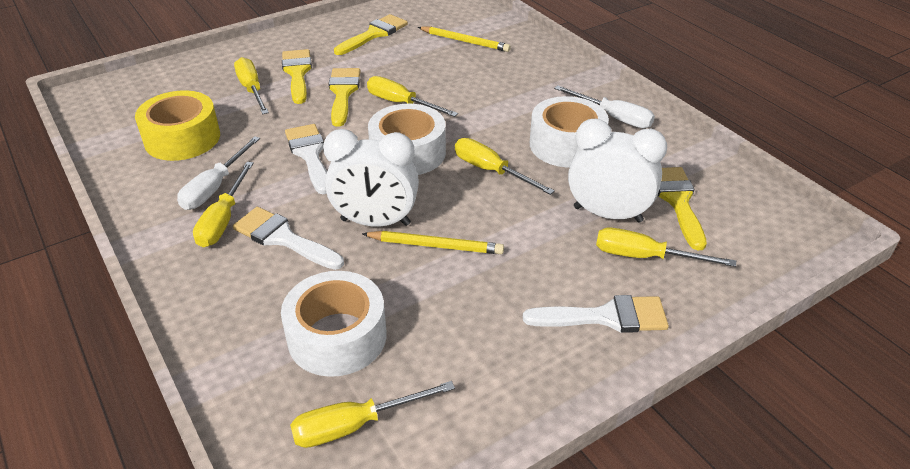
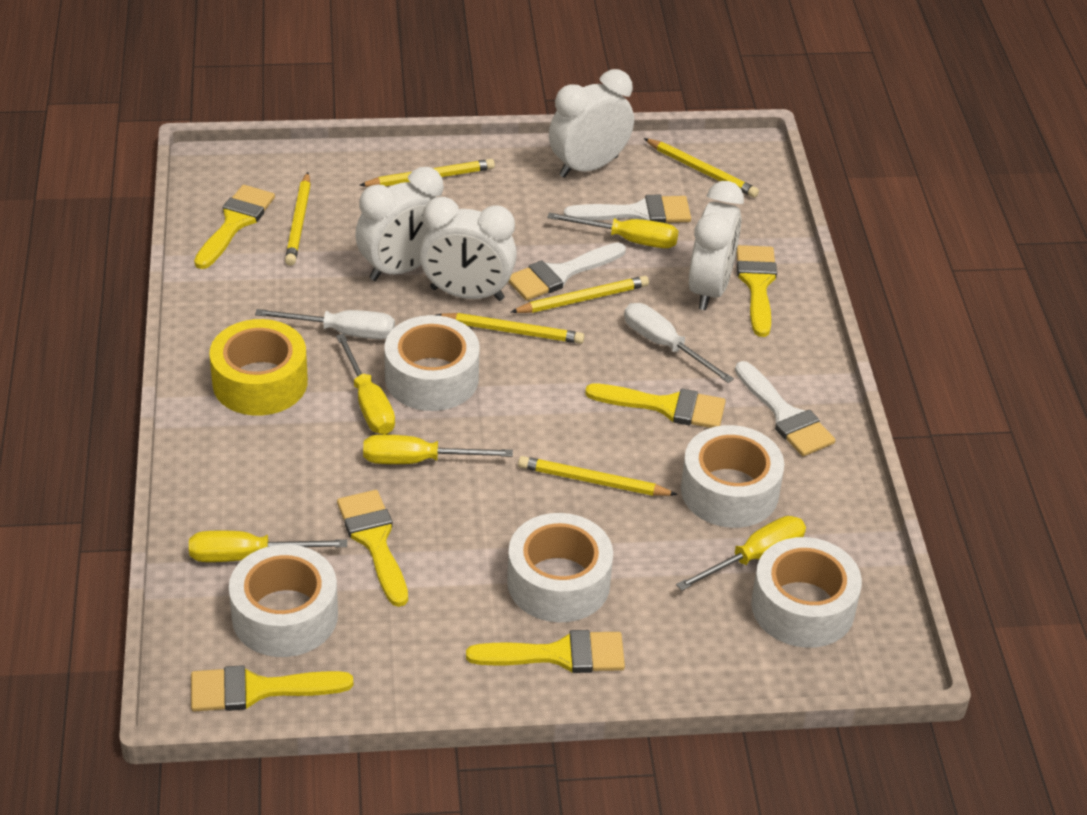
white clock: 2 -> 4
white tape: 3 -> 5
yellow brush: 4 -> 6
yellow pencil: 2 -> 6
yellow screwdriver: 6 -> 5

